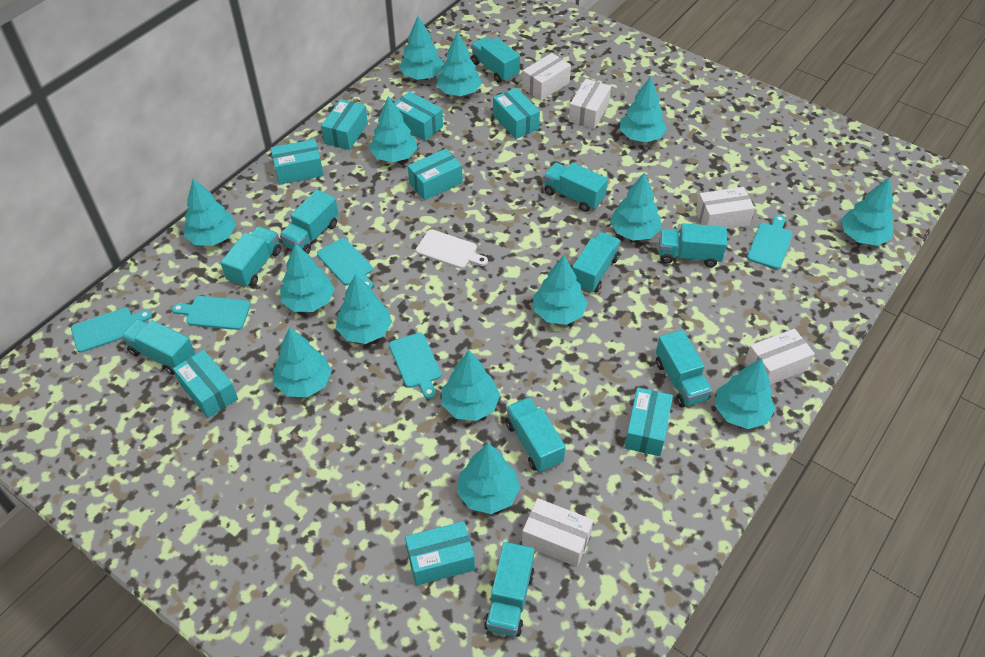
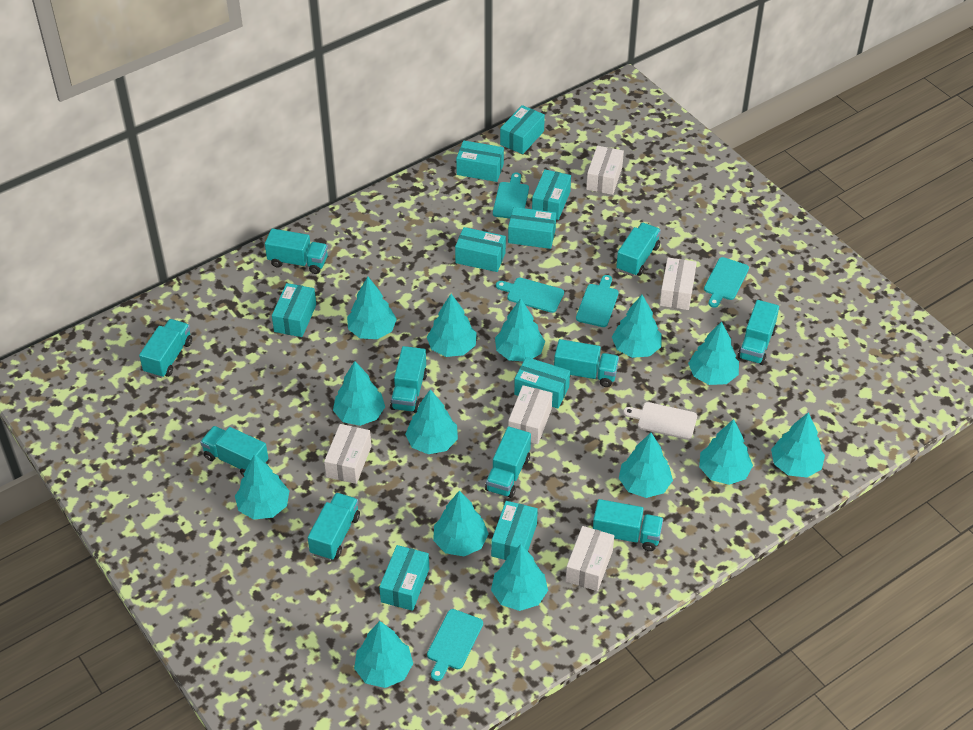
turquoise box: 8 -> 9

